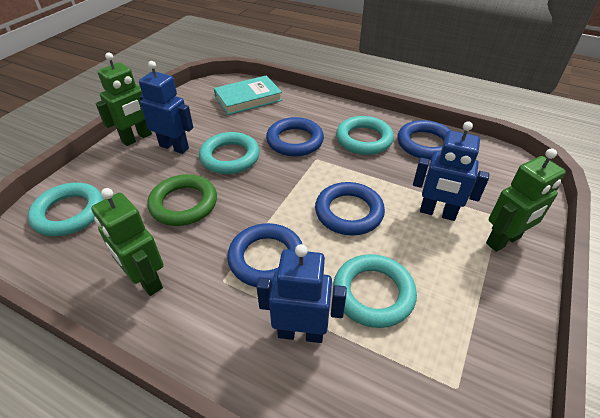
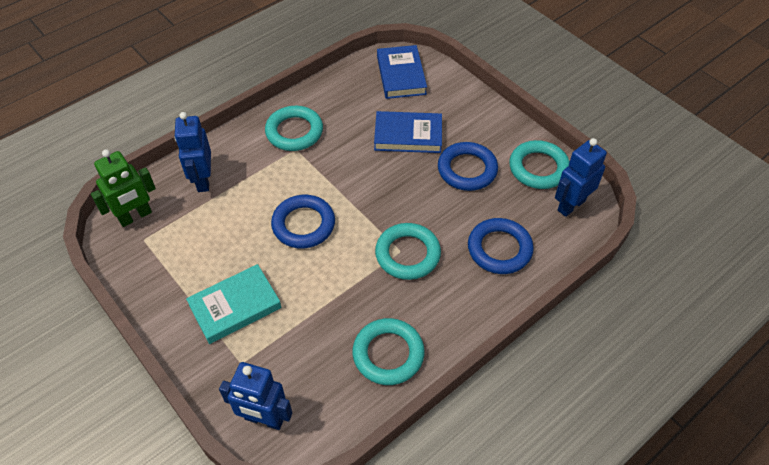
blue book: 0 -> 2
blue ring: 4 -> 3
green ring: 1 -> 0
green robot: 3 -> 1

